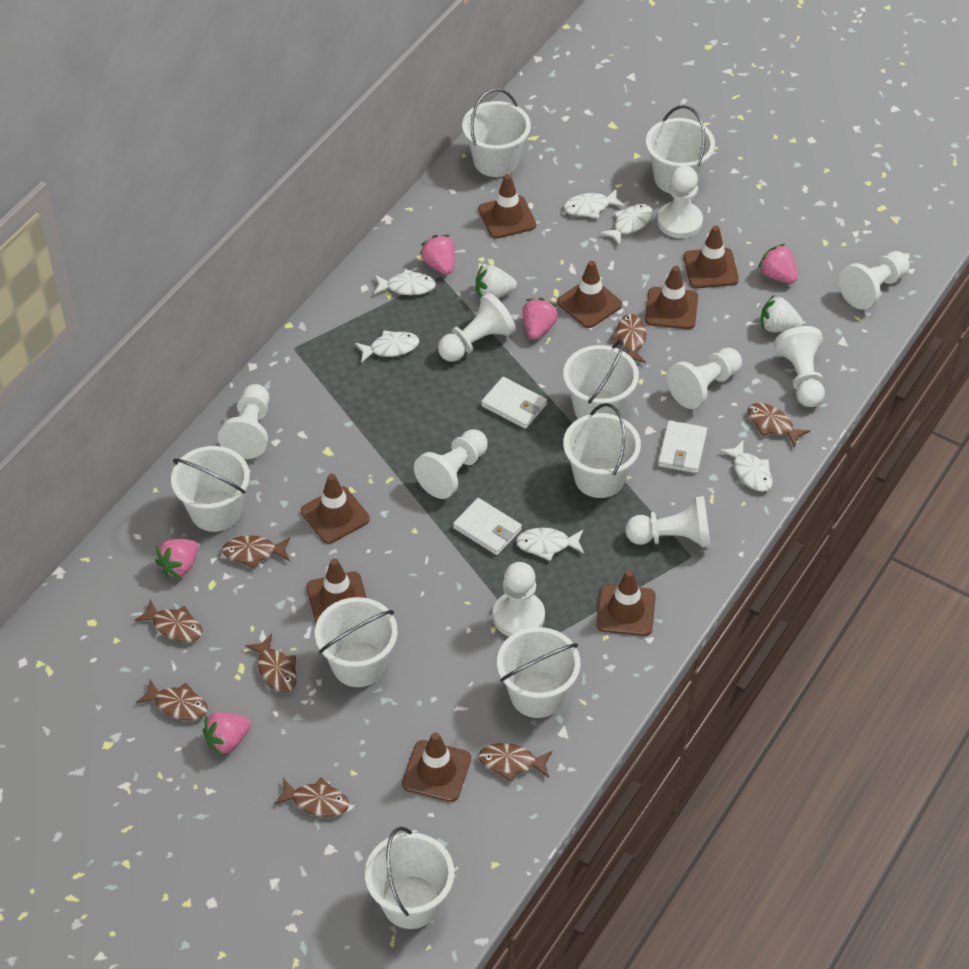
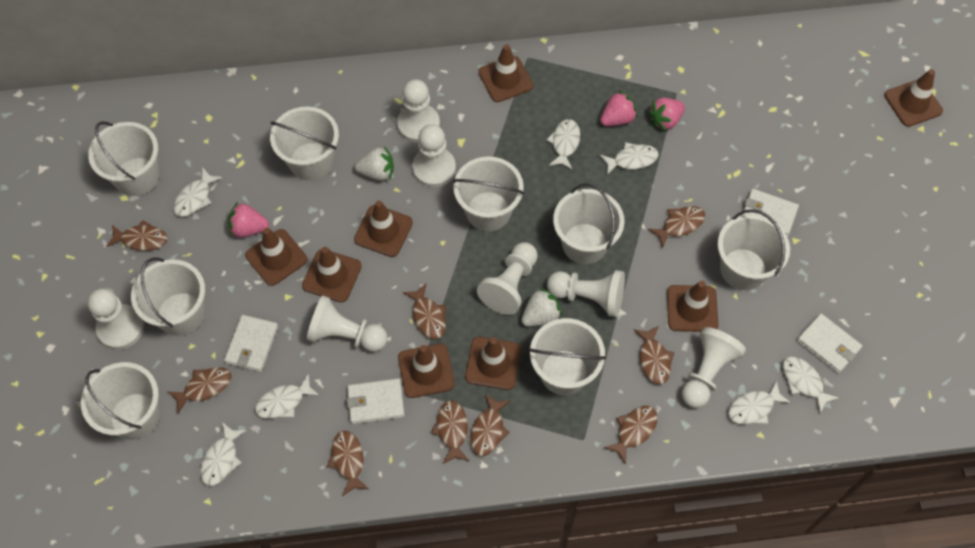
brown fish: 8 -> 9
pink strawberry: 5 -> 3
white fish: 6 -> 7
white pawn: 9 -> 7
white wallet: 3 -> 4

